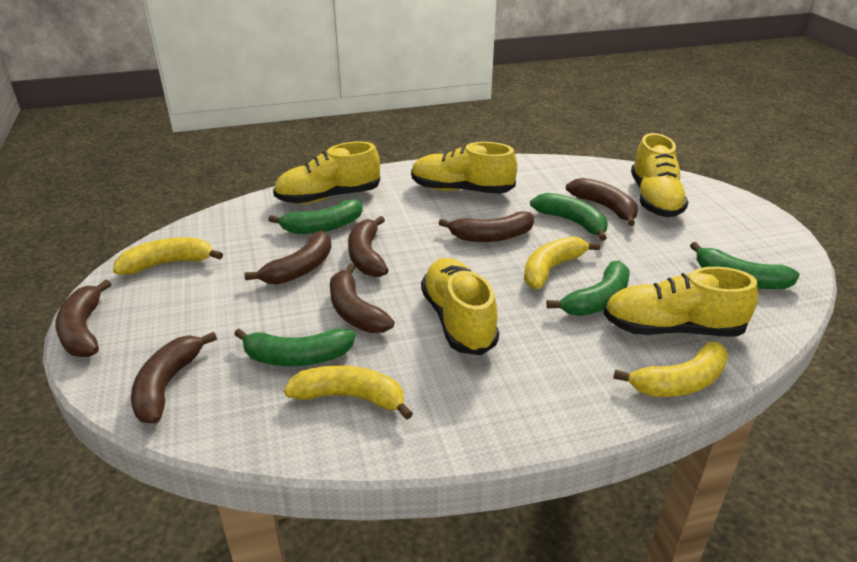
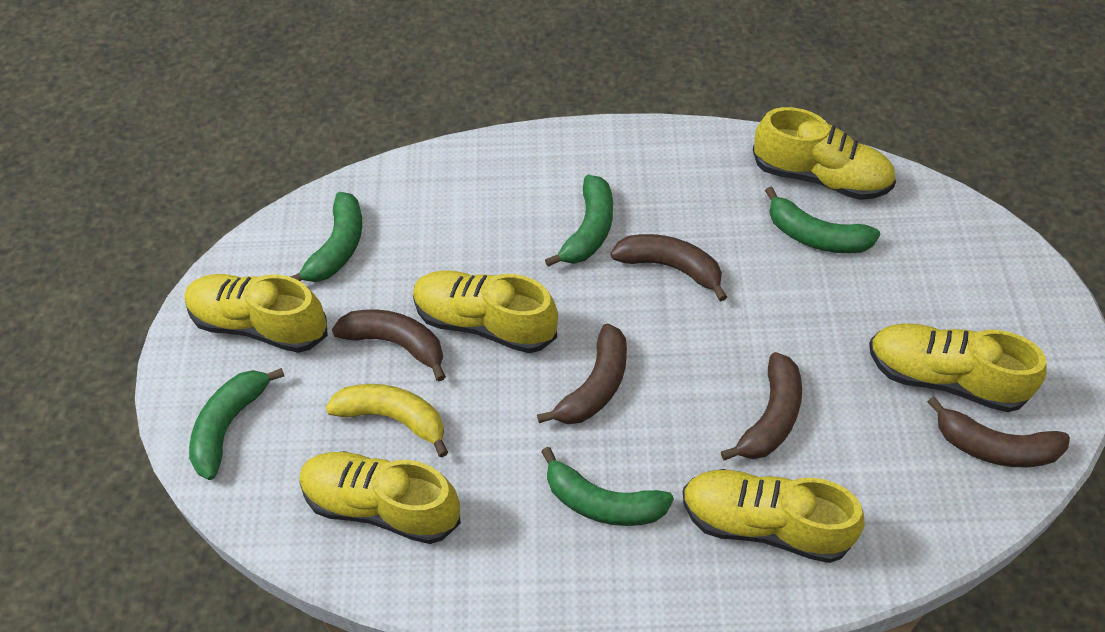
brown banana: 7 -> 5
yellow banana: 4 -> 1
yellow shoe: 5 -> 6

